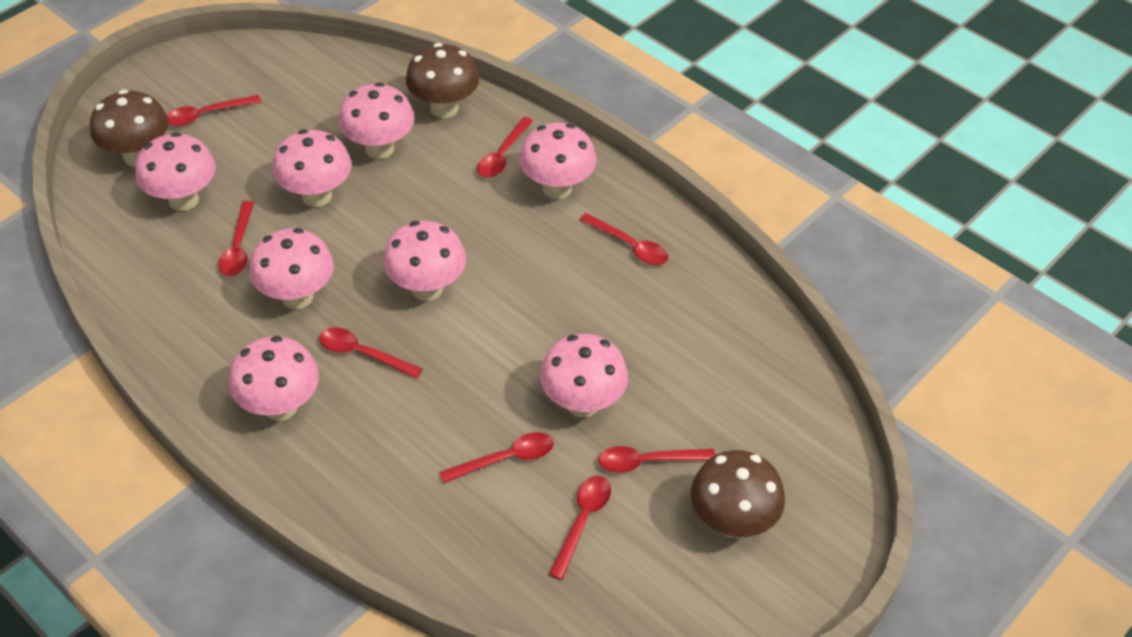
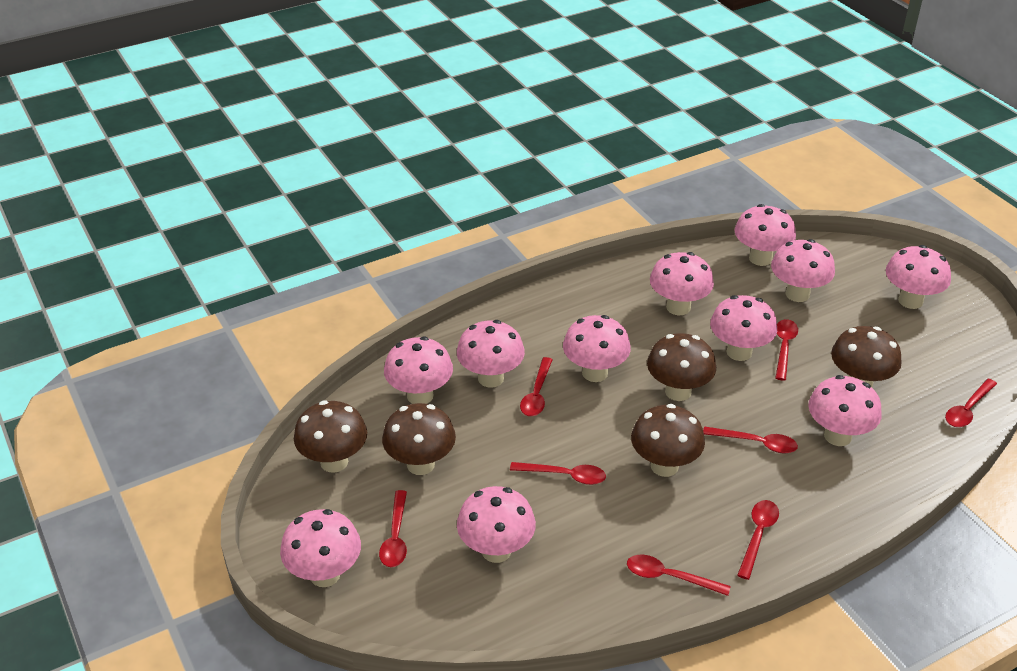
brown mushroom: 3 -> 5
pink mushroom: 8 -> 11

